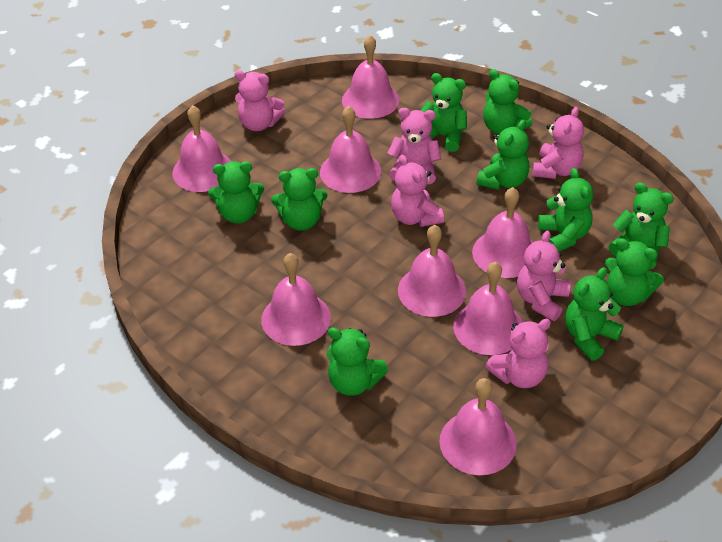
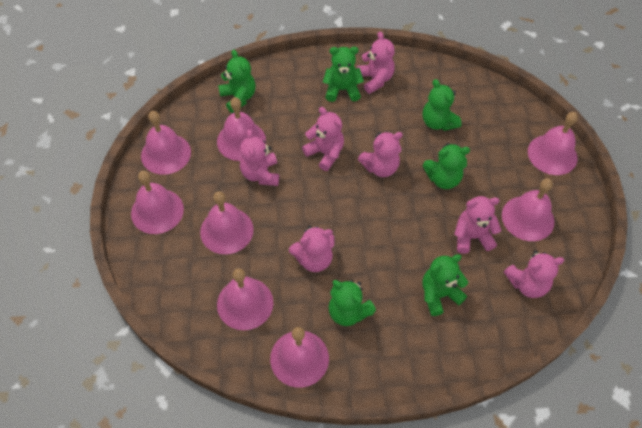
green teddy bear: 10 -> 6
pink teddy bear: 6 -> 7

